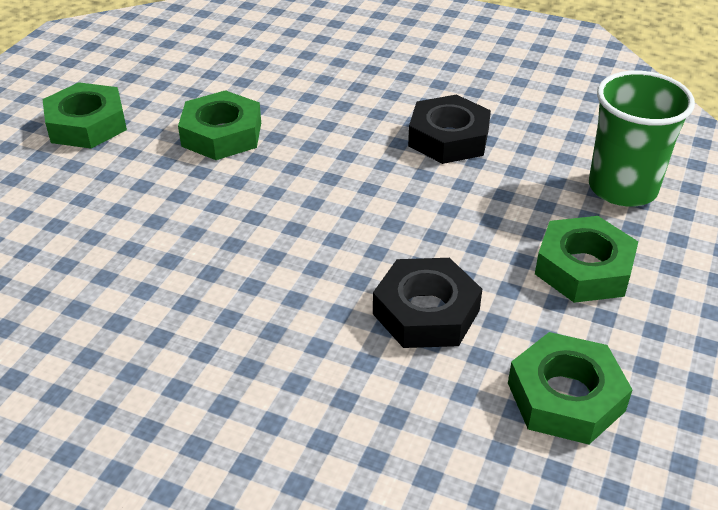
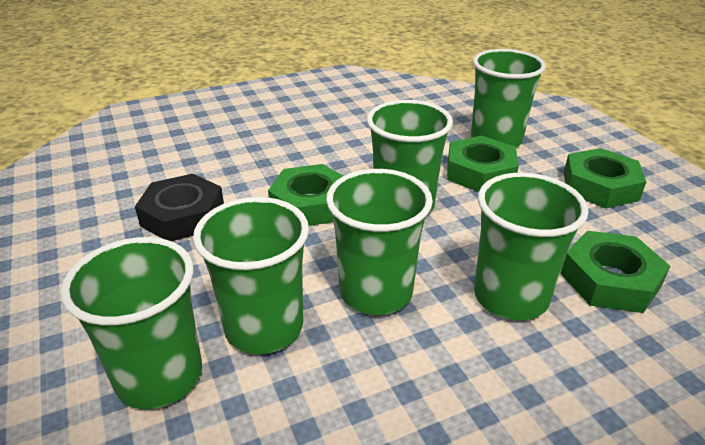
black nut: 2 -> 1
green cup: 1 -> 6

